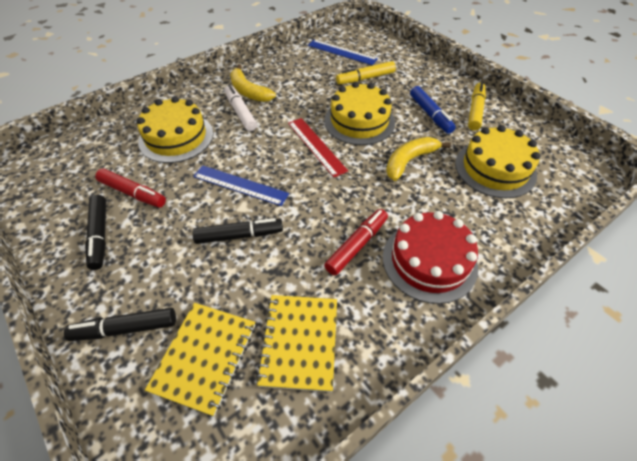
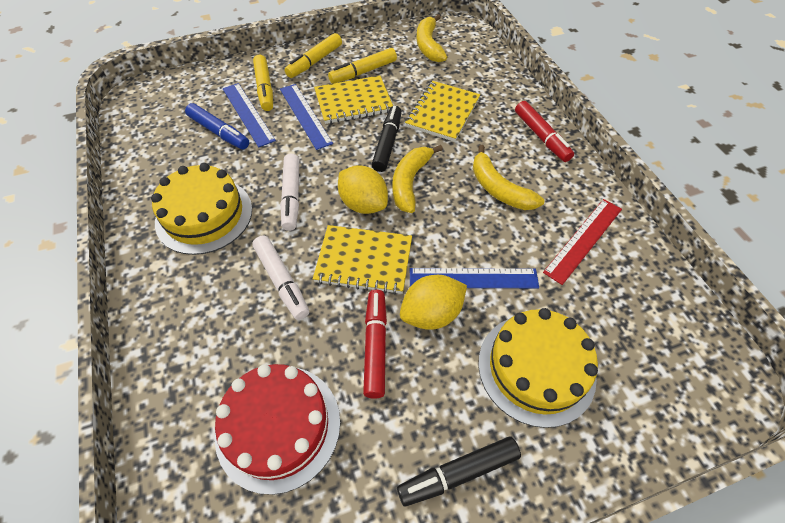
black marker: 3 -> 2
blue ruler: 2 -> 3
white marker: 1 -> 2
yellow banana: 2 -> 3
yellow cake: 3 -> 2
yellow lemon: 0 -> 2
yellow marker: 2 -> 3
yellow notebook: 2 -> 3

